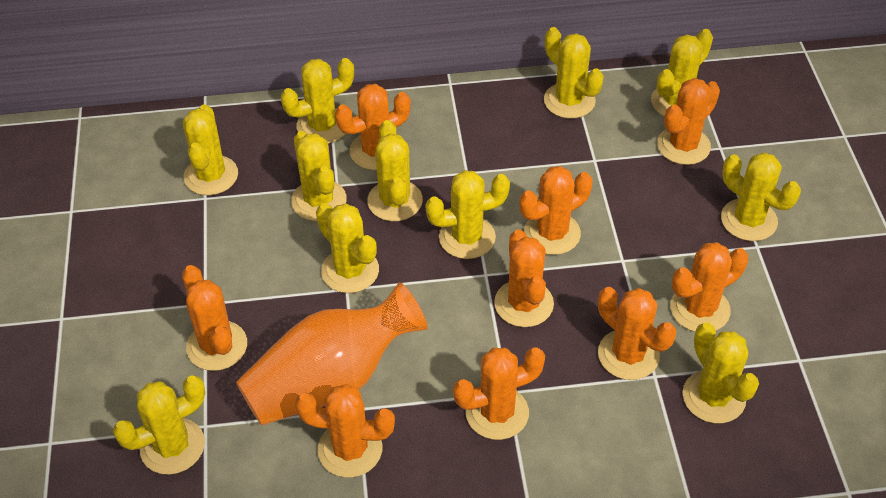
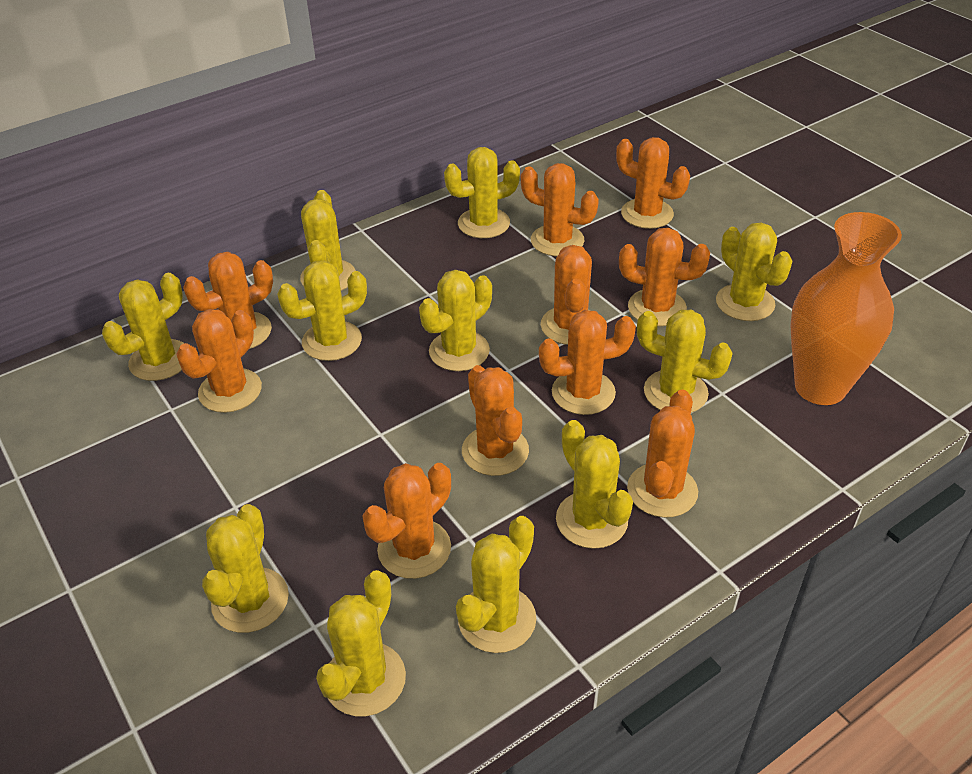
orange cactus: 9 -> 10

